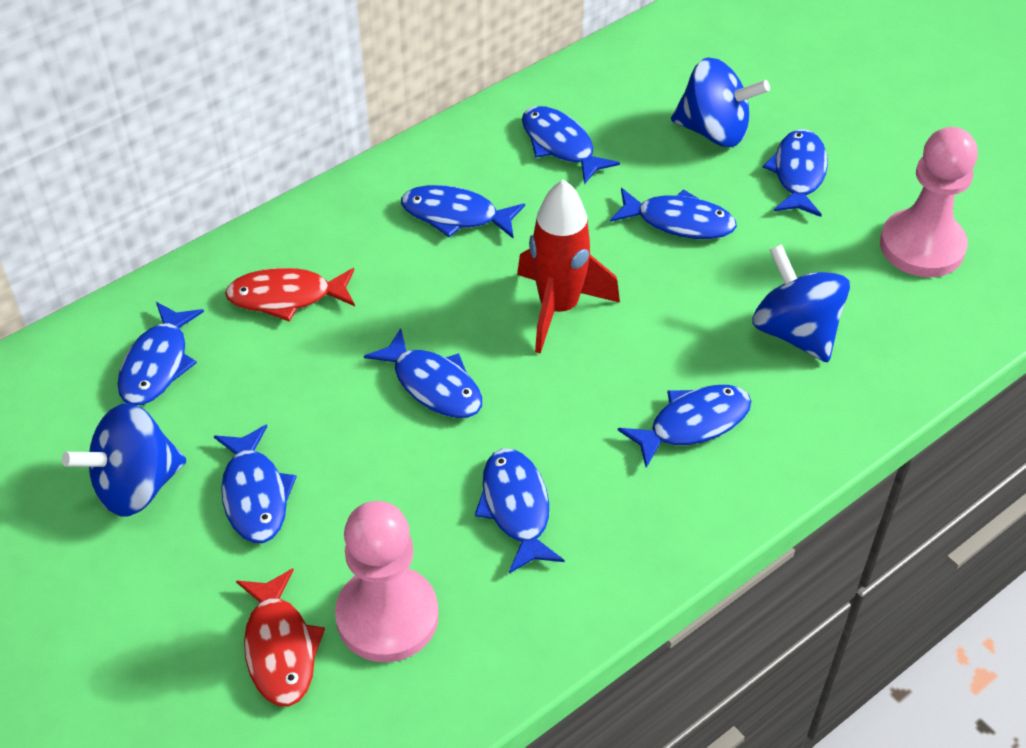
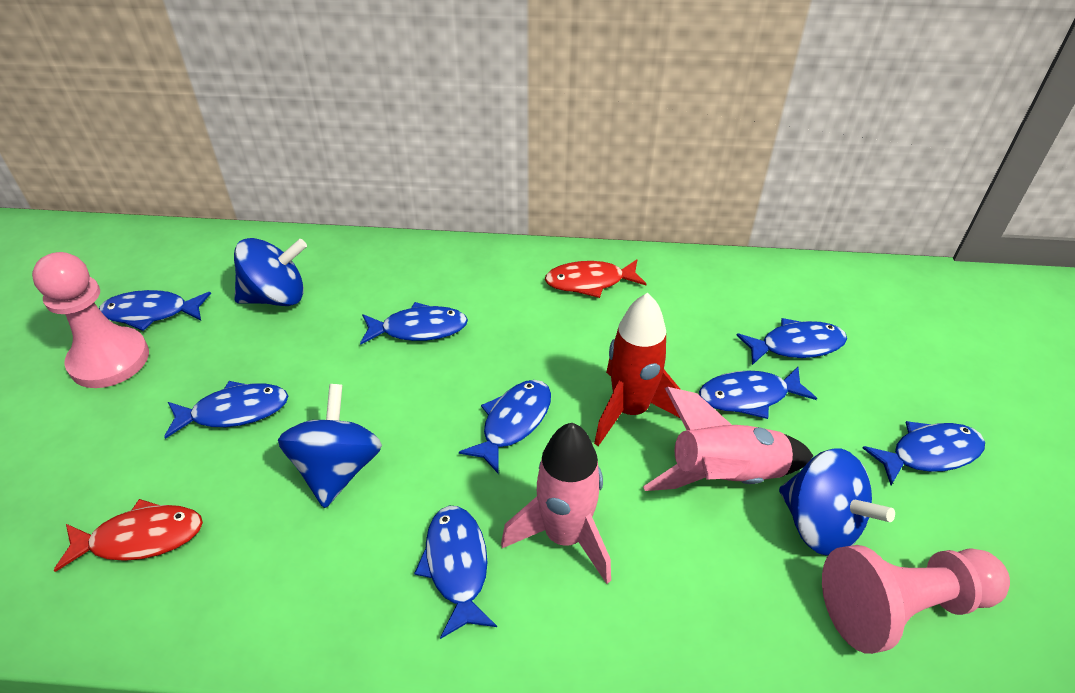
blue fish: 9 -> 8
pink rocket: 0 -> 2

